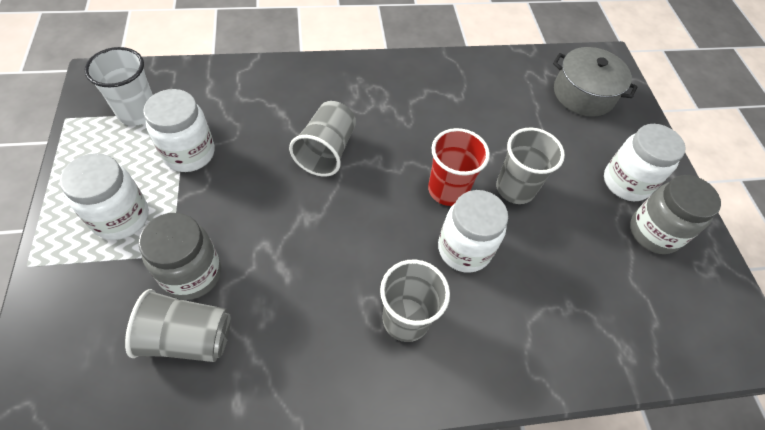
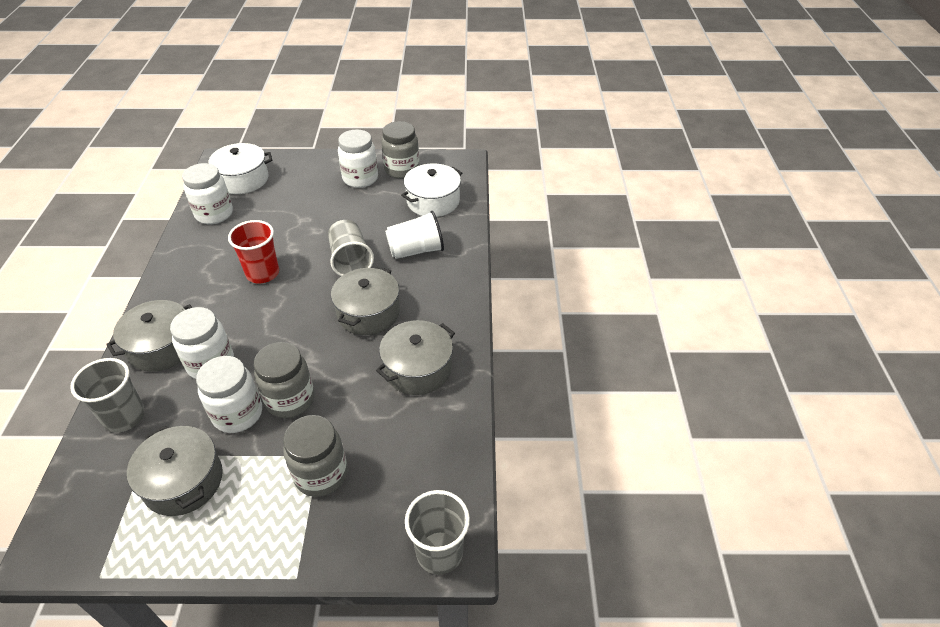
grey cup: 4 -> 3
grey jar: 2 -> 3
grey pot: 1 -> 4
white pot: 0 -> 2

